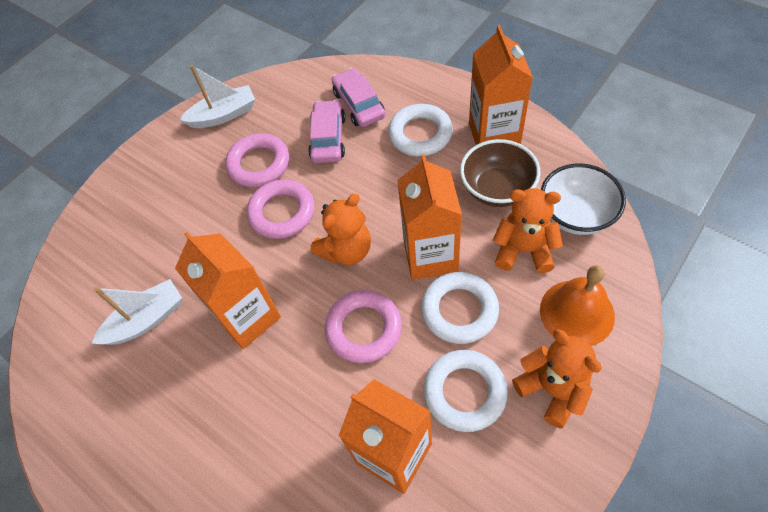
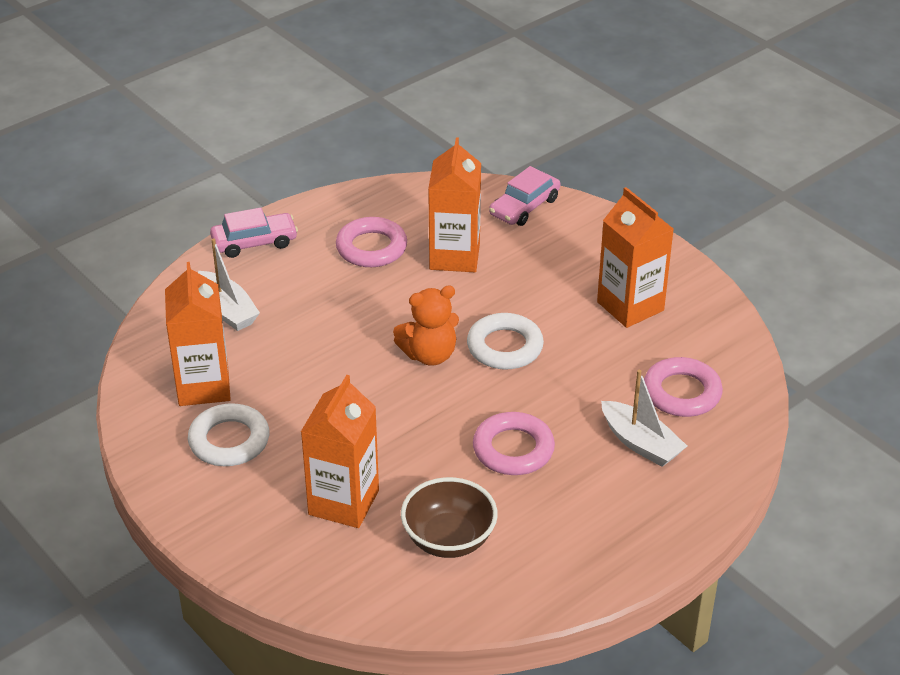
orange bell: 1 -> 0
orange teddy bear: 3 -> 1
white bowl: 1 -> 0
white ring: 3 -> 2

